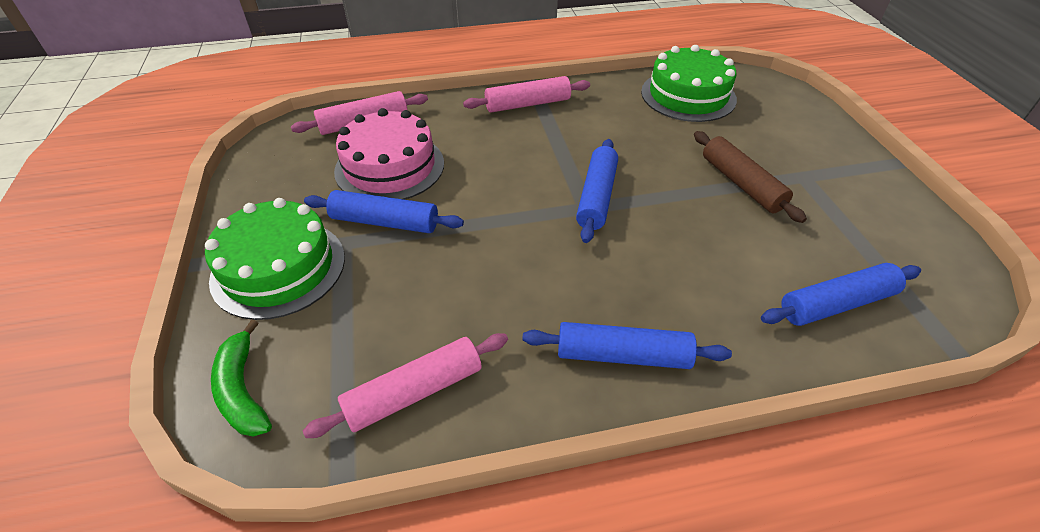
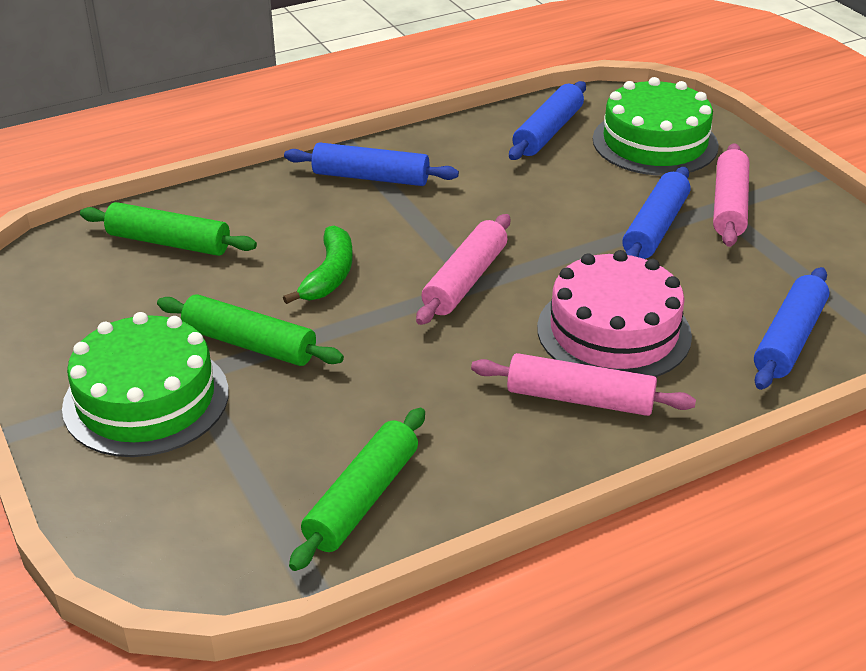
brown rolling pin: 1 -> 0
green rolling pin: 0 -> 3

